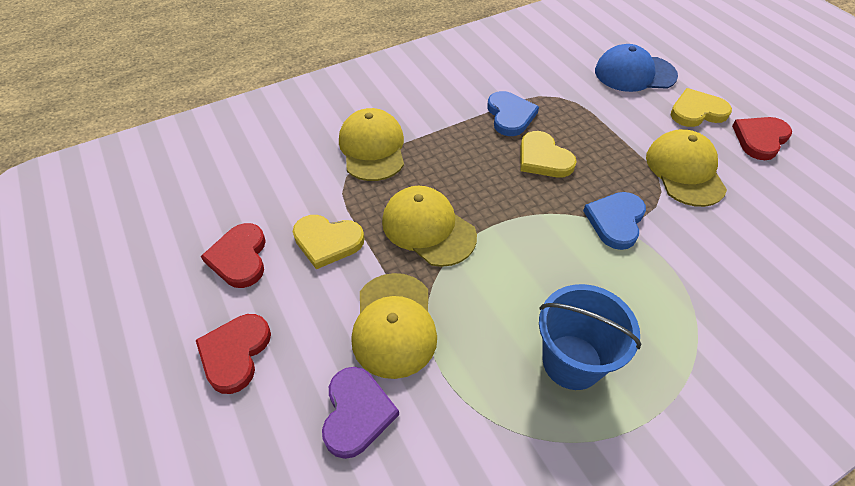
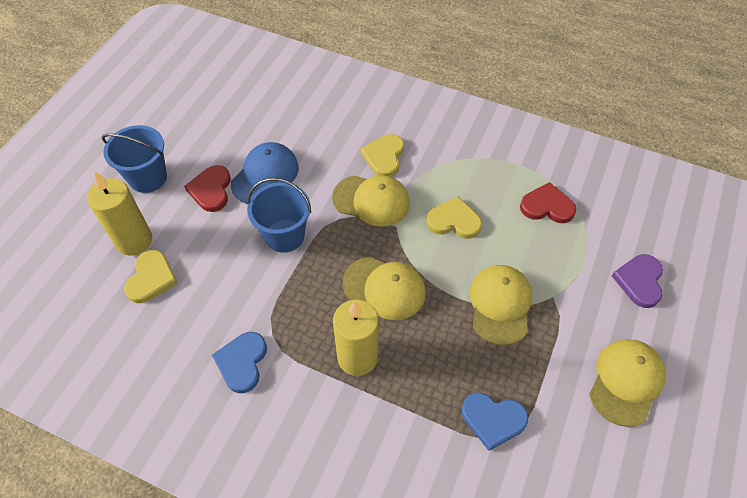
blue bucket: 1 -> 2
red heart: 3 -> 2
yellow candle: 0 -> 2

